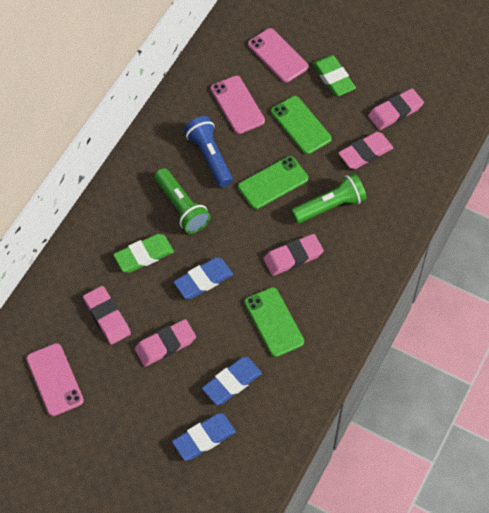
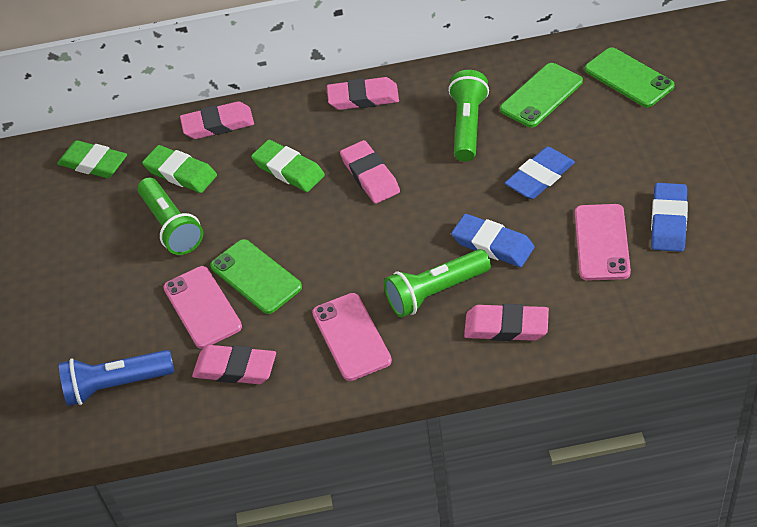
green eraser: 2 -> 3
green flashlight: 2 -> 3

